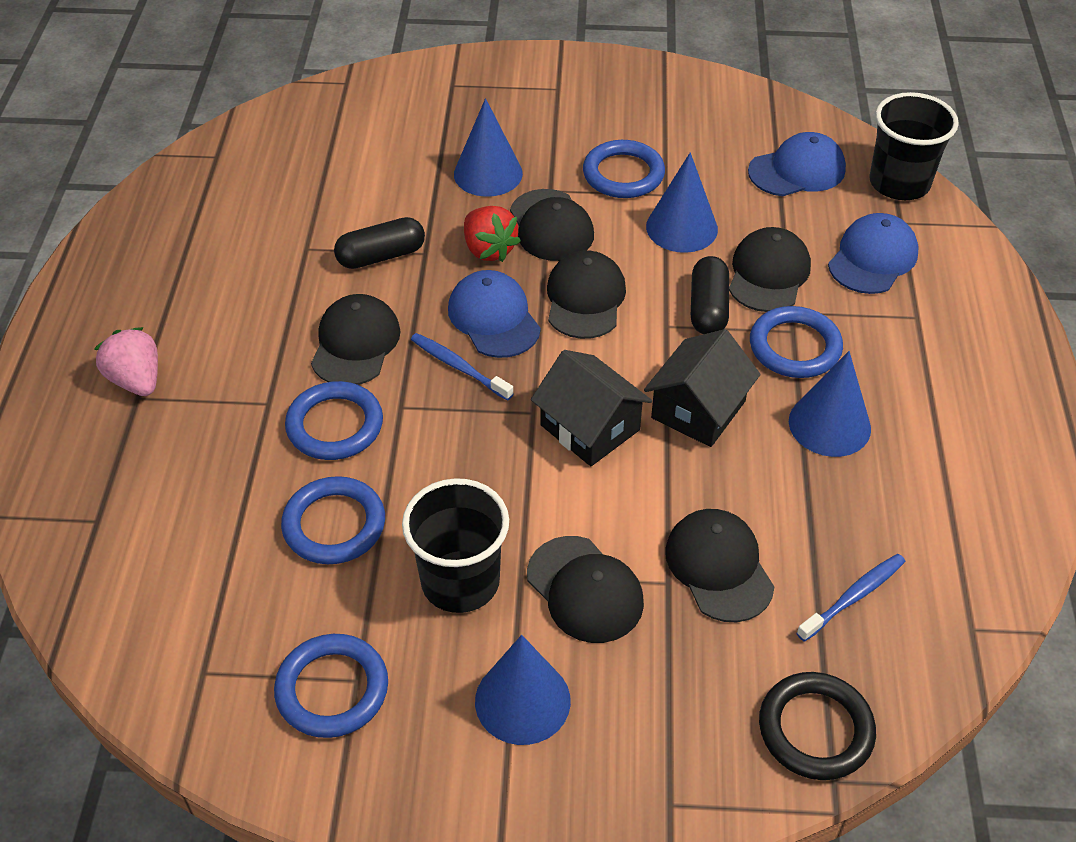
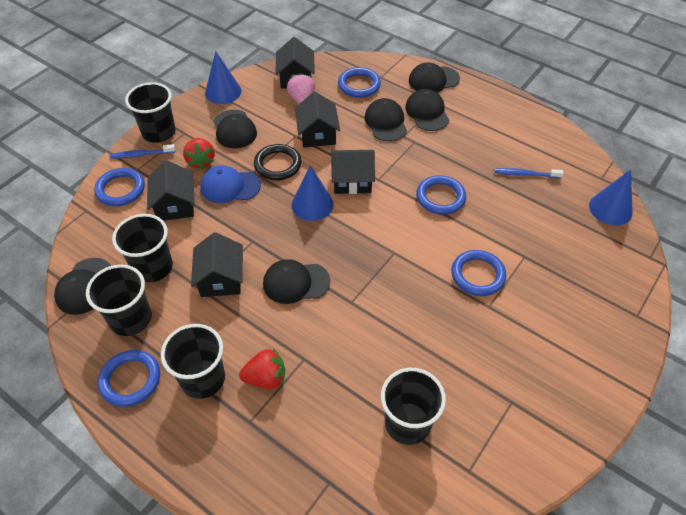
black capsule: 2 -> 0
black cup: 2 -> 5
black house: 2 -> 5
blue cap: 3 -> 1
blue cone: 4 -> 3
red strawberry: 1 -> 2

